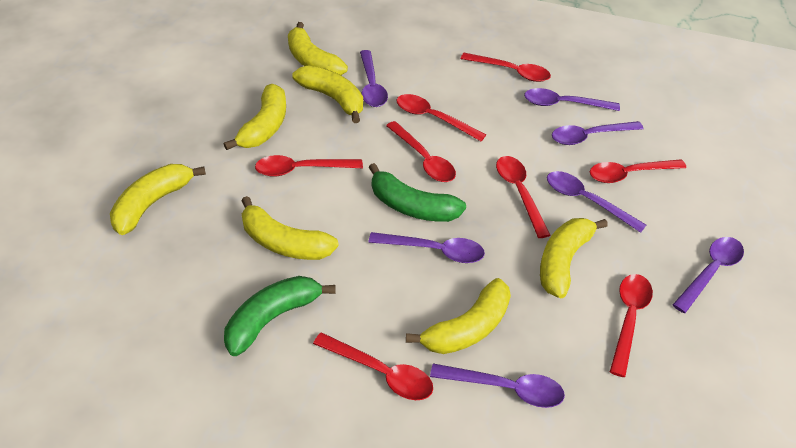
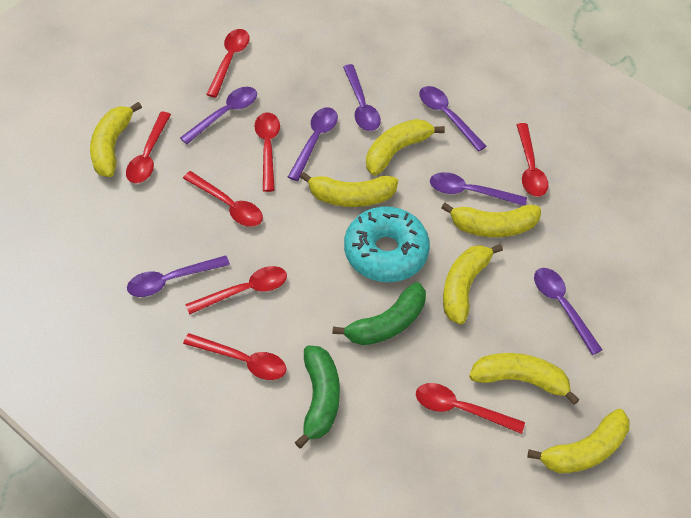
turquoise donut: 0 -> 1

